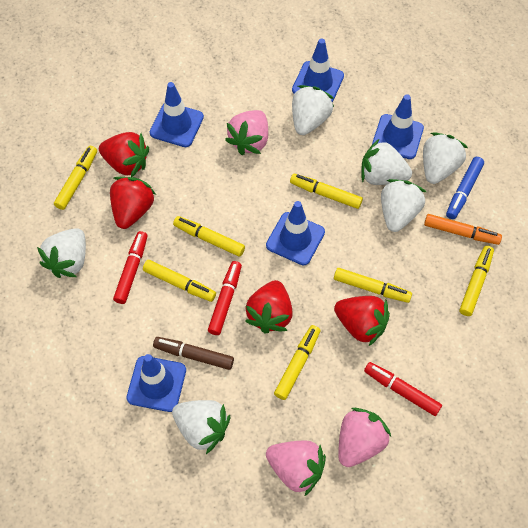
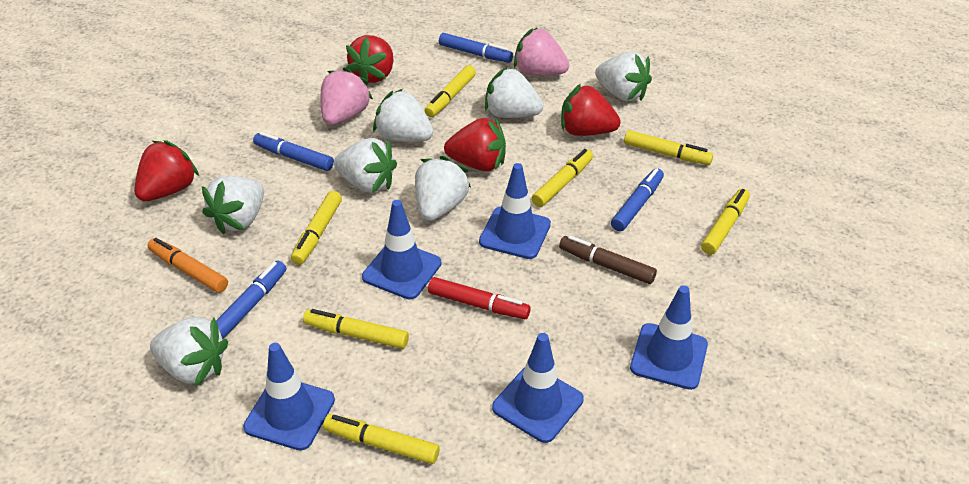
blue marker: 1 -> 4
pink strawberry: 3 -> 2
red marker: 3 -> 1
white strawberry: 6 -> 7

